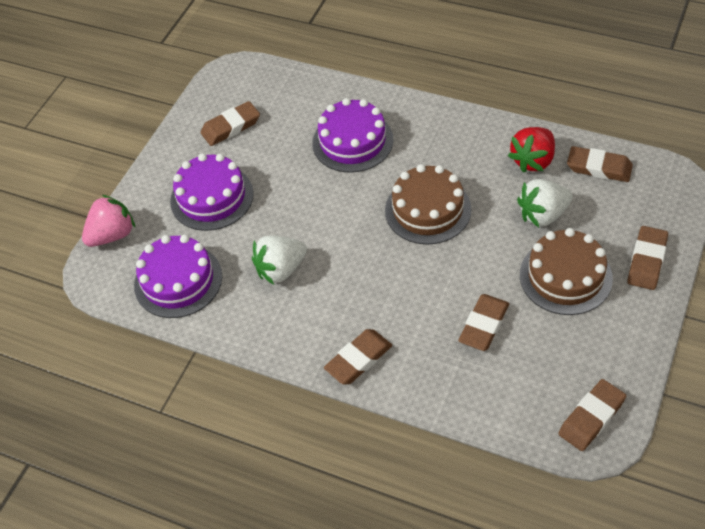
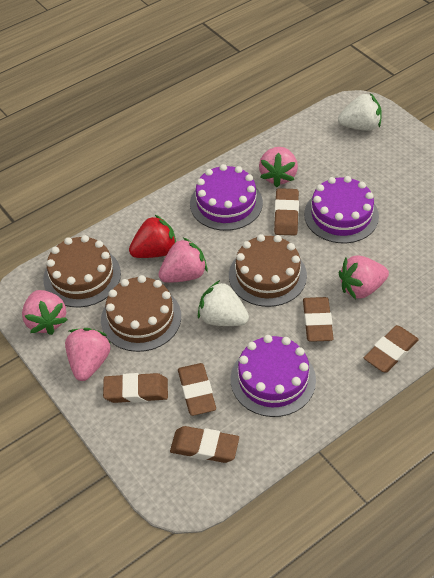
brown cake: 2 -> 3
pink strawberry: 1 -> 5

